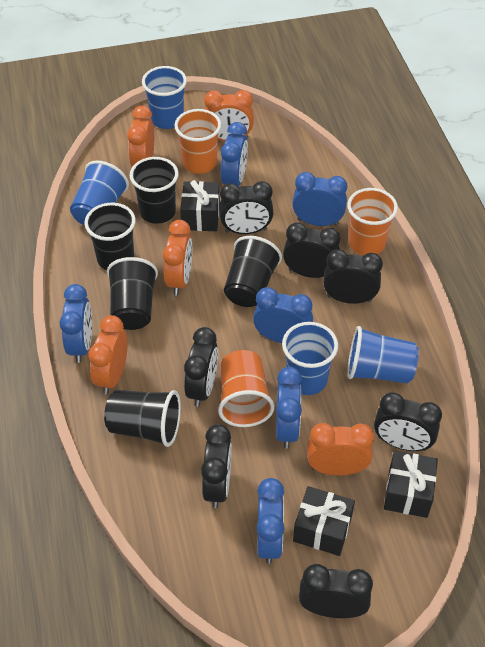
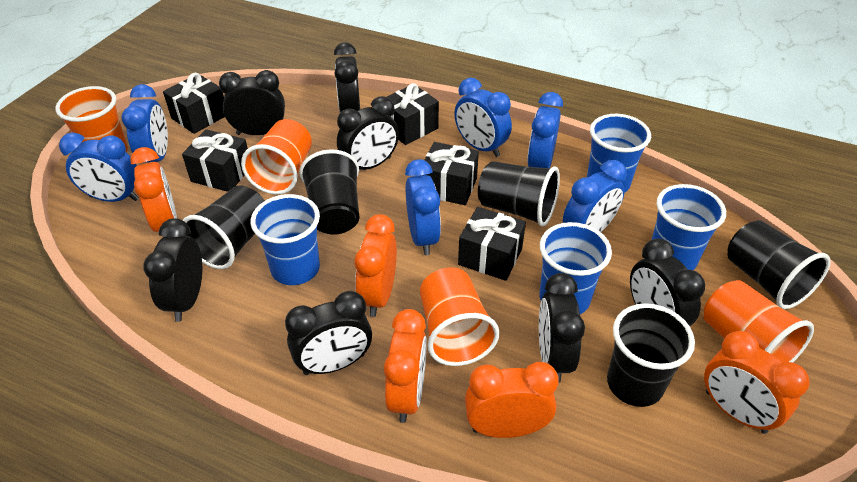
black gift: 3 -> 5
orange cup: 3 -> 4

